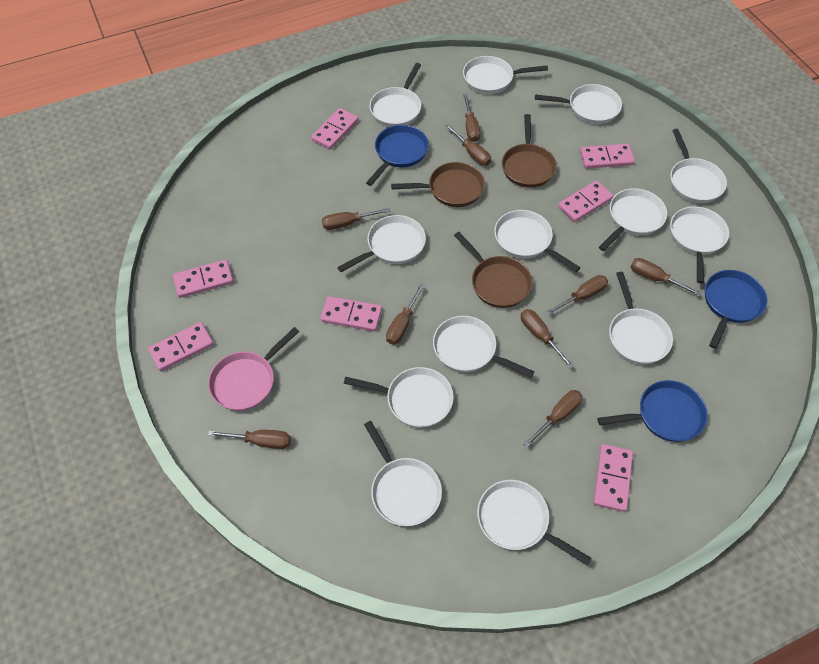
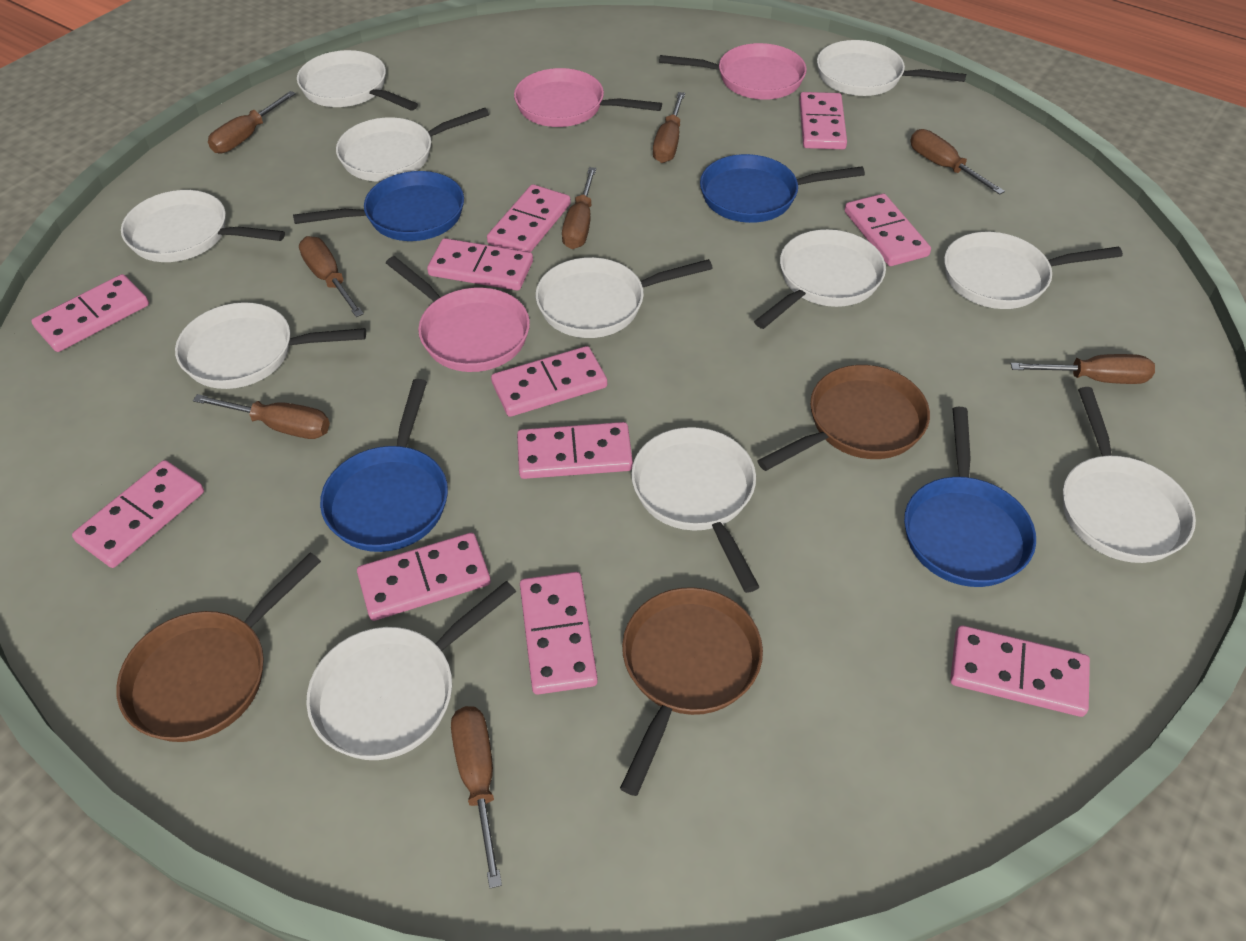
blue pan: 3 -> 4
brown screwdriver: 9 -> 8
pink domino: 7 -> 11
pink pan: 1 -> 3
white pan: 13 -> 11

